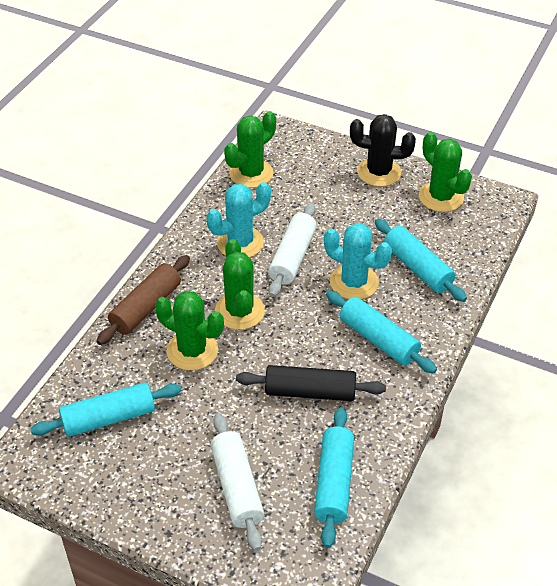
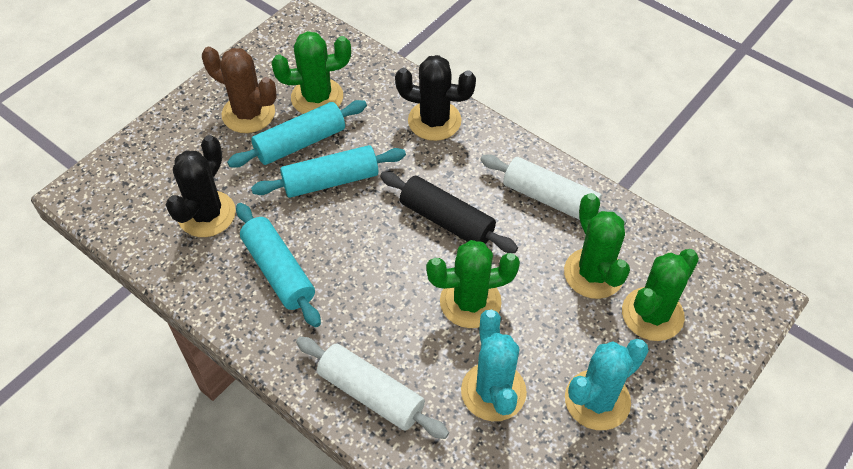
black cactus: 1 -> 2
brown cactus: 0 -> 1
brown rolling pin: 1 -> 0
turquoise rolling pin: 4 -> 3

